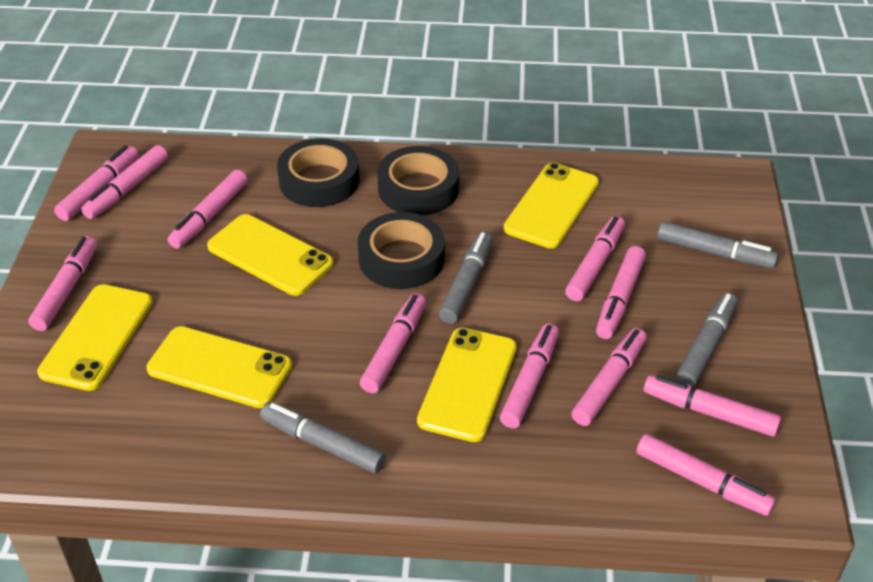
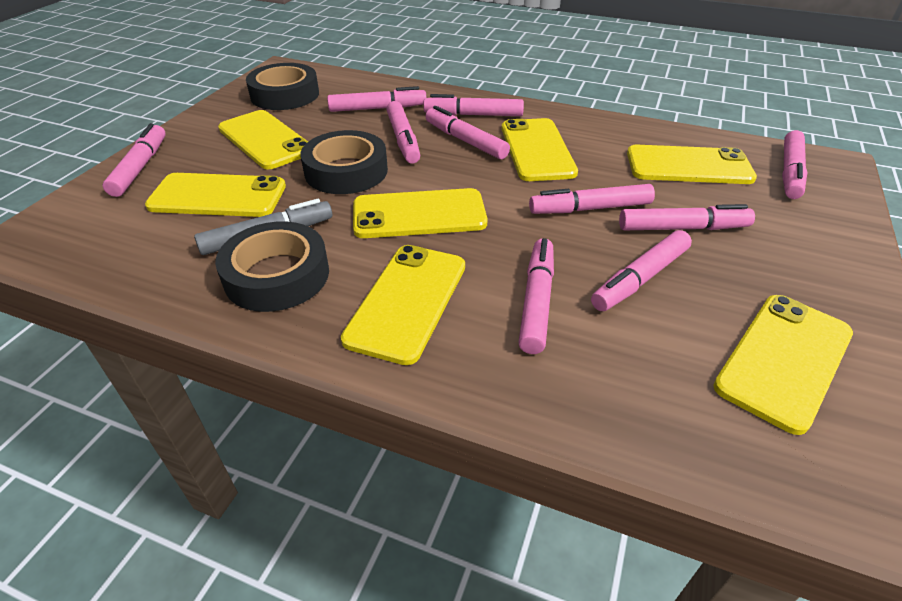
grey marker: 4 -> 1
pink marker: 11 -> 10
yellow phone: 5 -> 7

